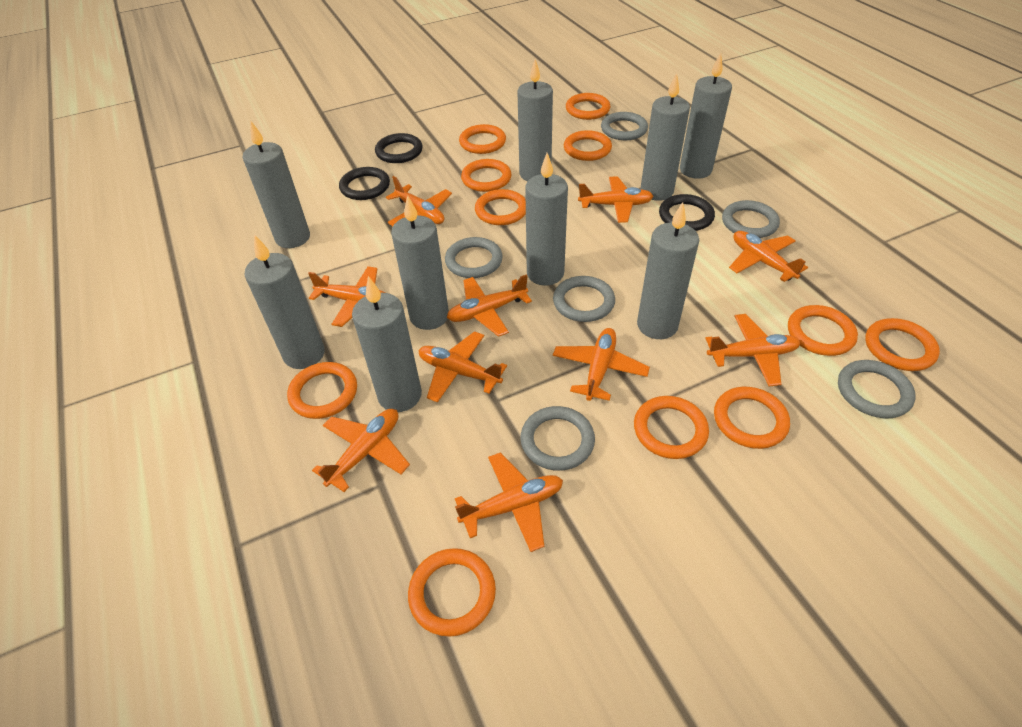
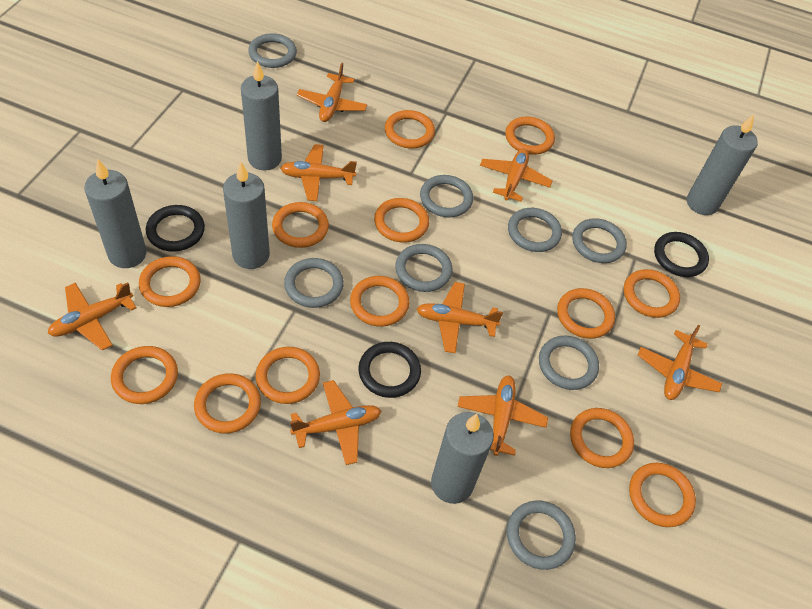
grey candle: 9 -> 5
grey ring: 6 -> 8
orange plane: 10 -> 8
orange ring: 11 -> 13

